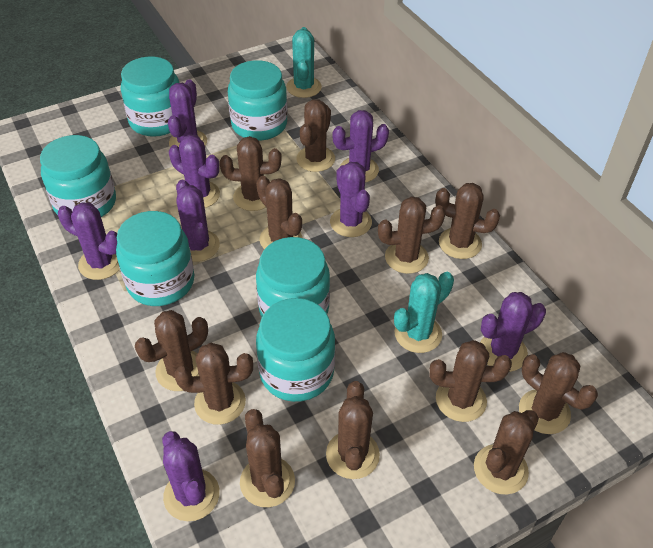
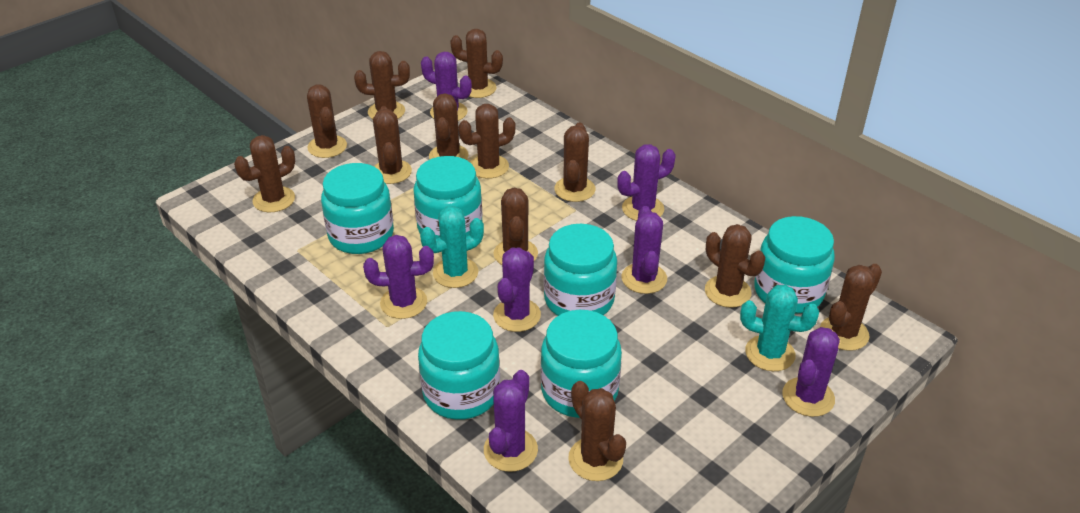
purple cactus: 8 -> 7

